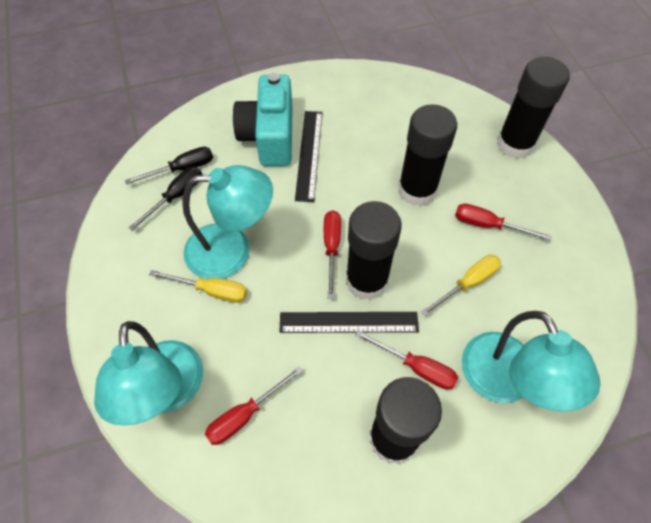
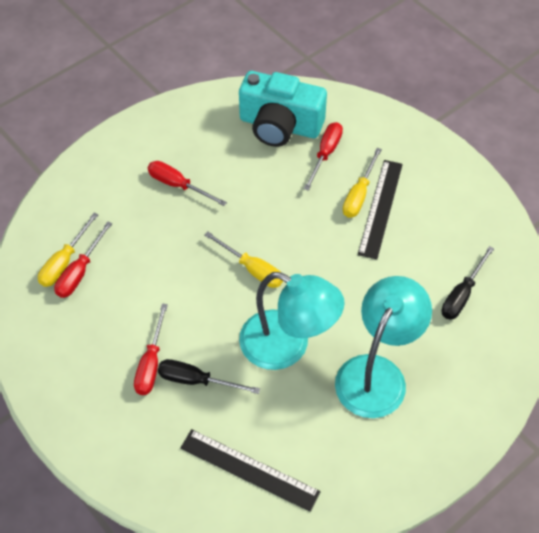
black glue stick: 4 -> 0
turquoise lamp: 3 -> 2
yellow screwdriver: 2 -> 3

